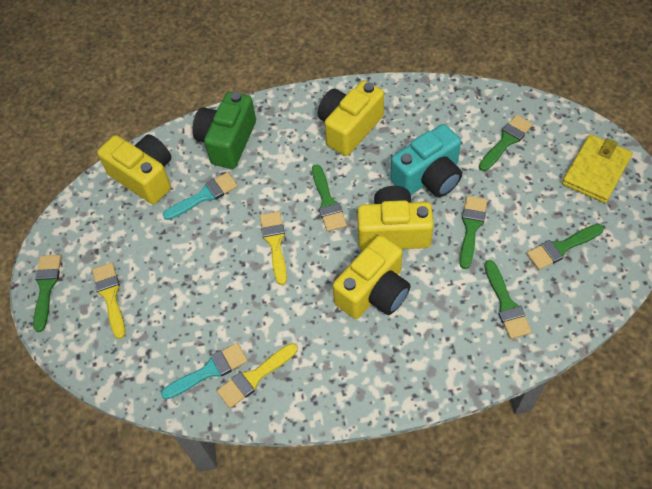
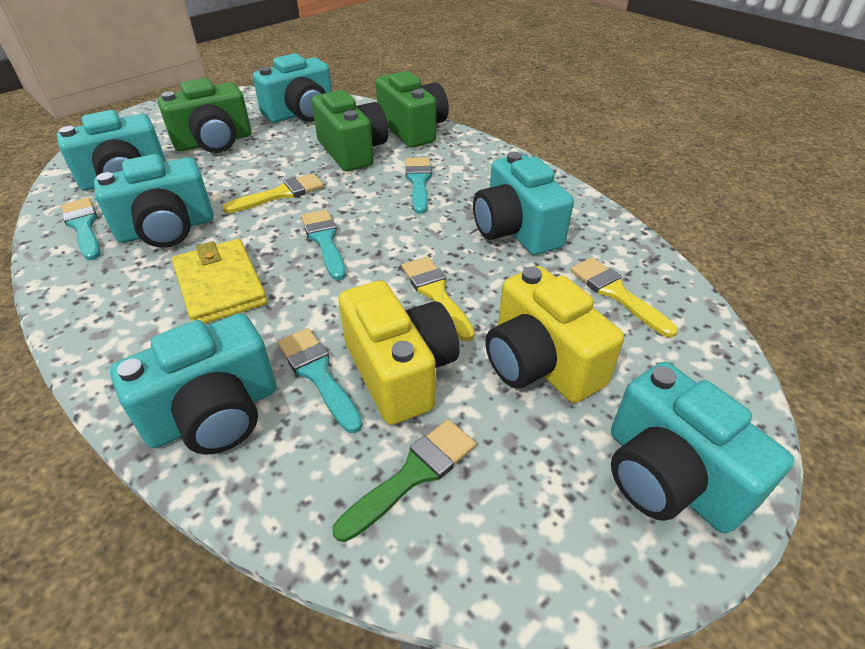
green brush: 6 -> 1
green camera: 1 -> 3
turquoise brush: 2 -> 4
turquoise camera: 1 -> 6
yellow camera: 4 -> 2

